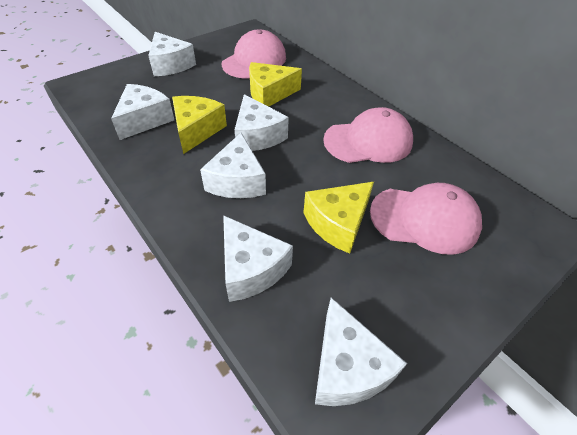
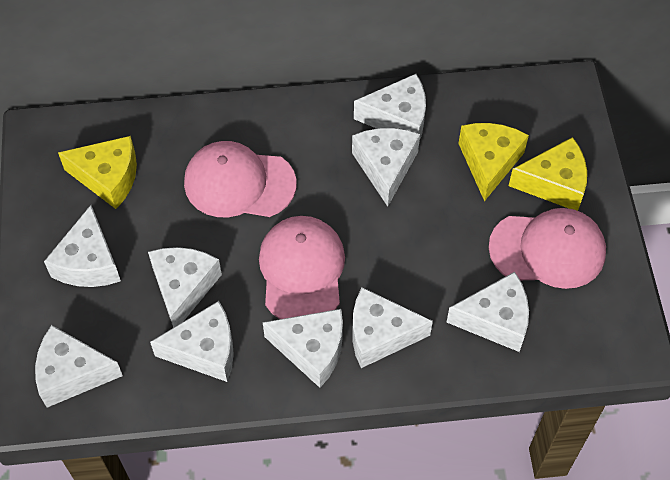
white cheese: 6 -> 9

